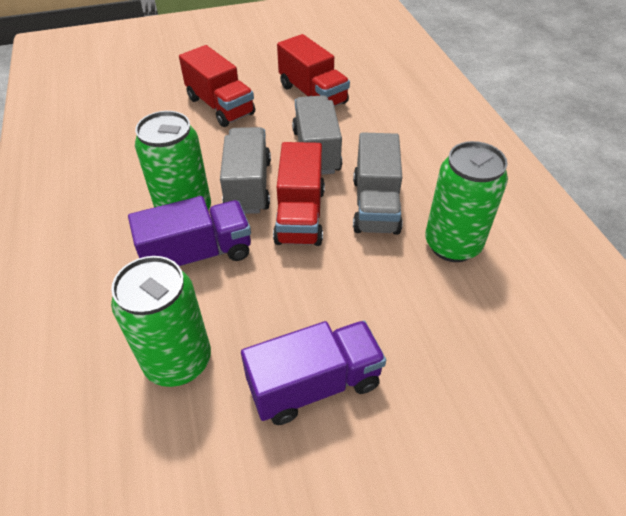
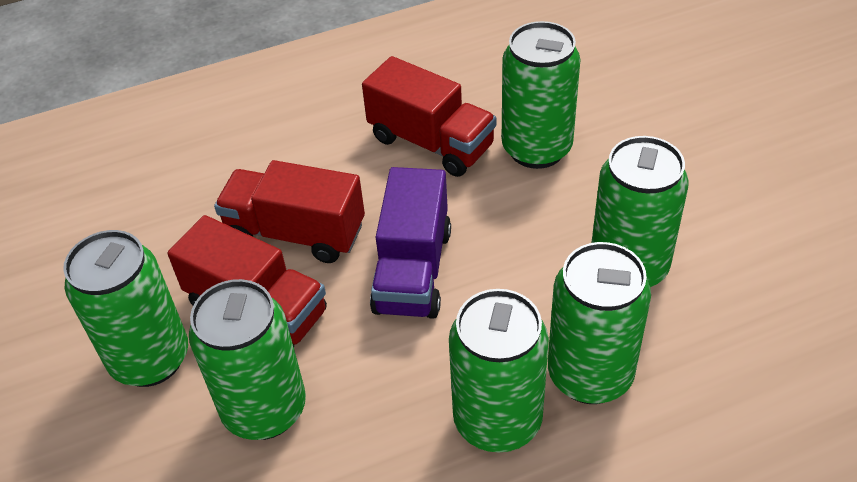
green can: 3 -> 6
grey truck: 3 -> 0
purple truck: 2 -> 1

